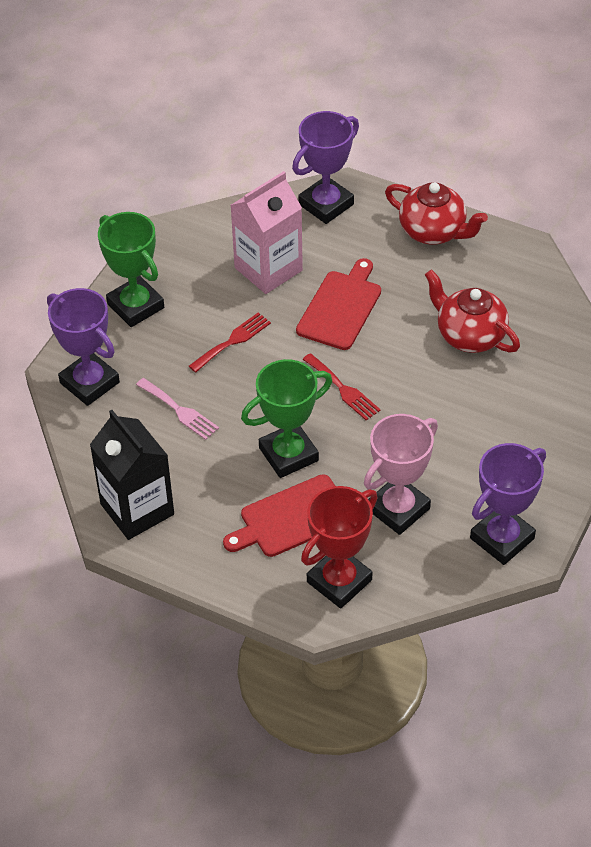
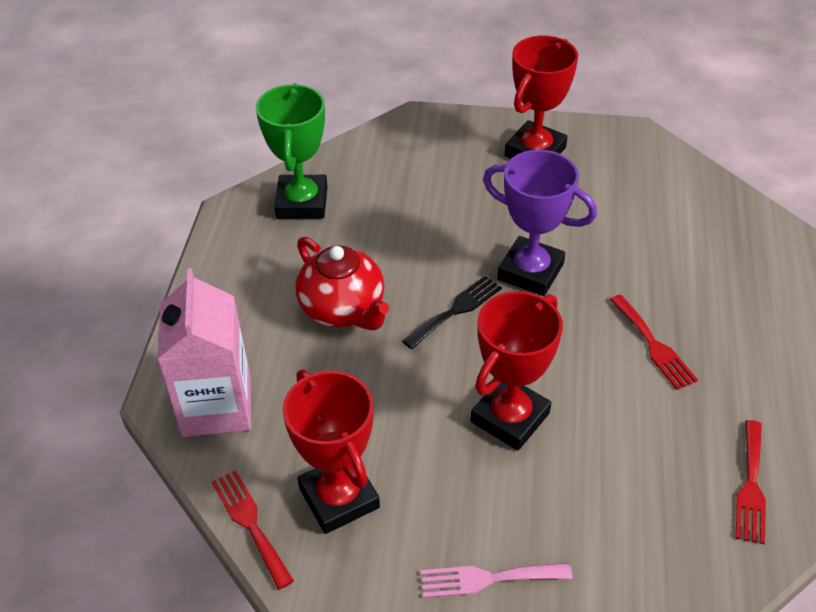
black carton: 1 -> 0
black fork: 0 -> 1
green trophy: 2 -> 1
pink trophy: 1 -> 0
purple trophy: 3 -> 1
red cutting board: 2 -> 0
red fork: 2 -> 3
red teapot: 2 -> 1
red trophy: 1 -> 3

